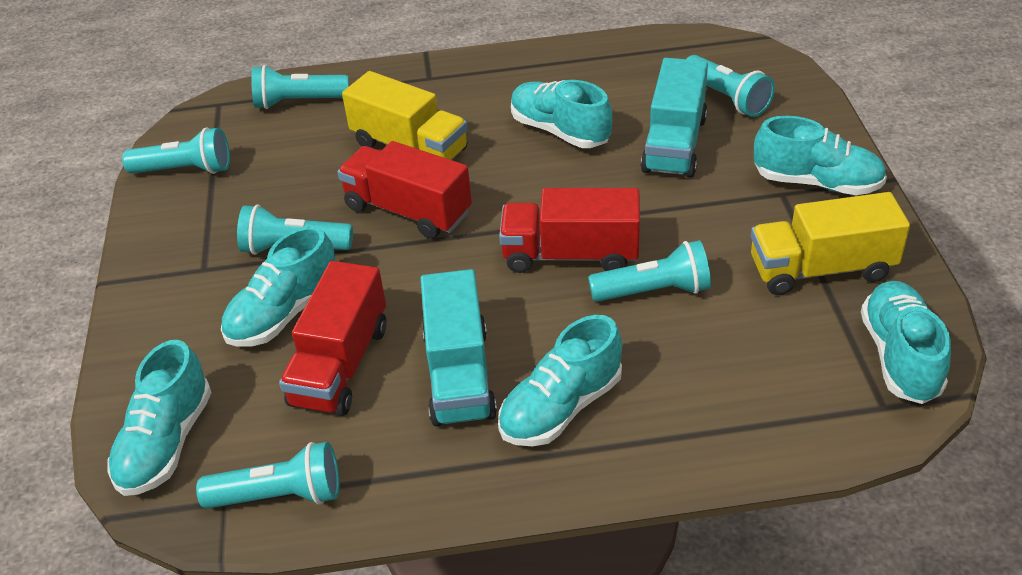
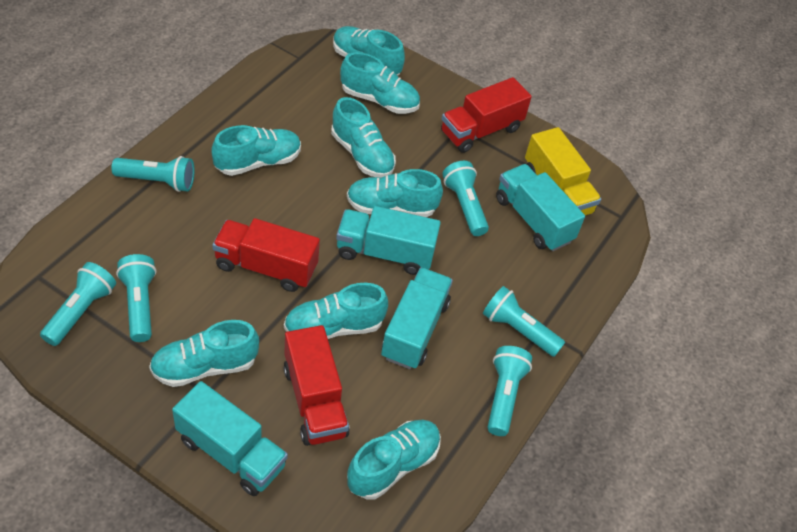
turquoise shoe: 6 -> 8
turquoise truck: 2 -> 4
yellow truck: 2 -> 1

